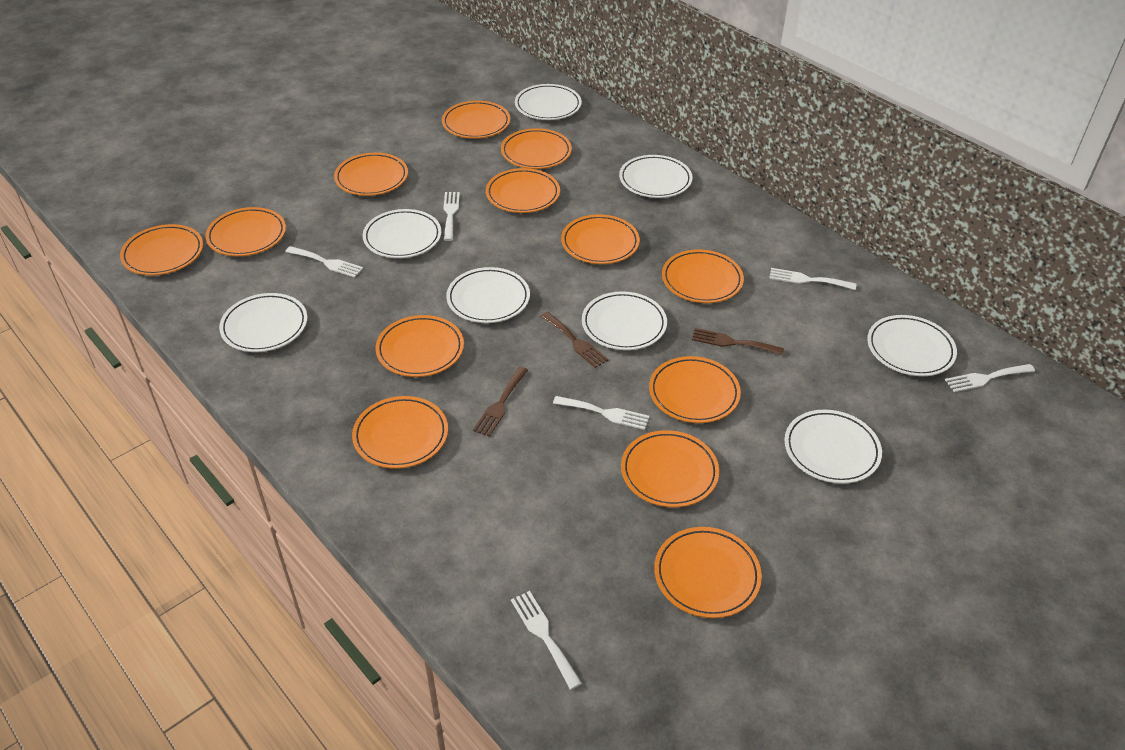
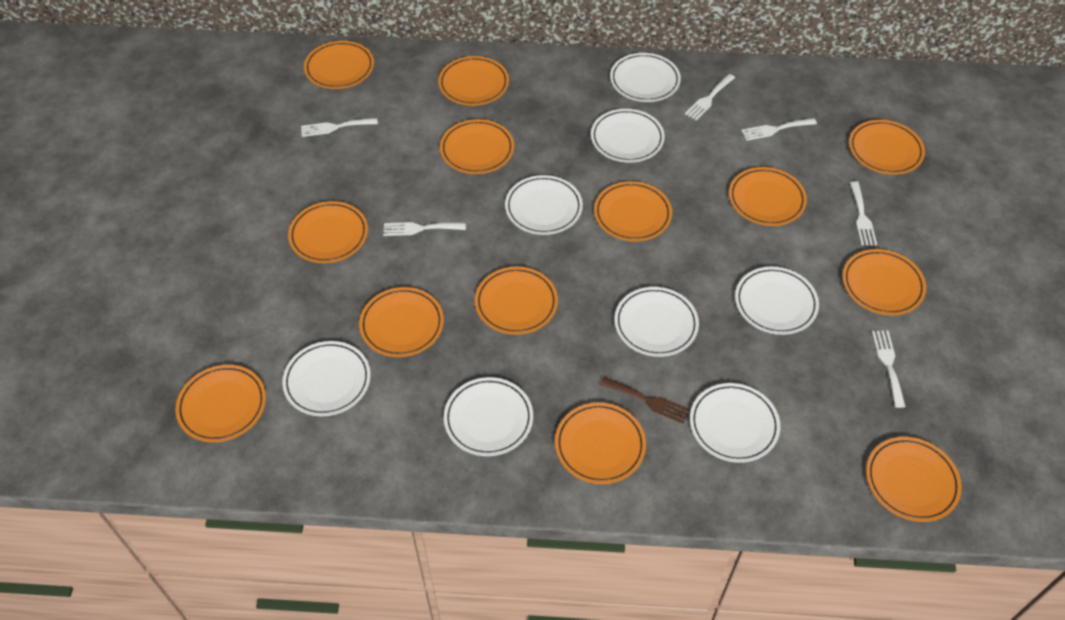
brown fork: 3 -> 1

